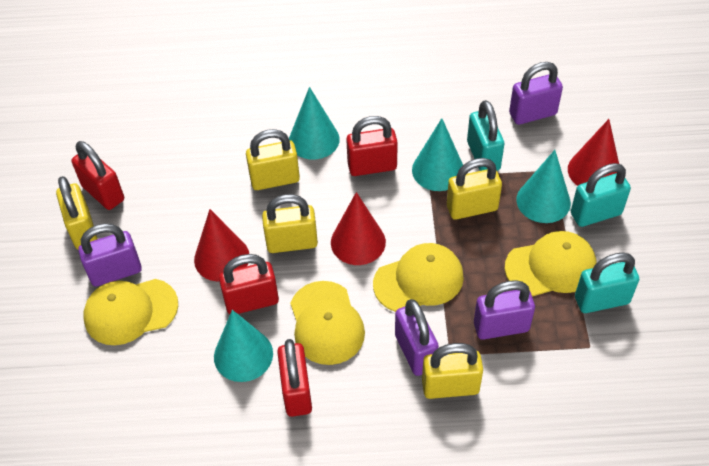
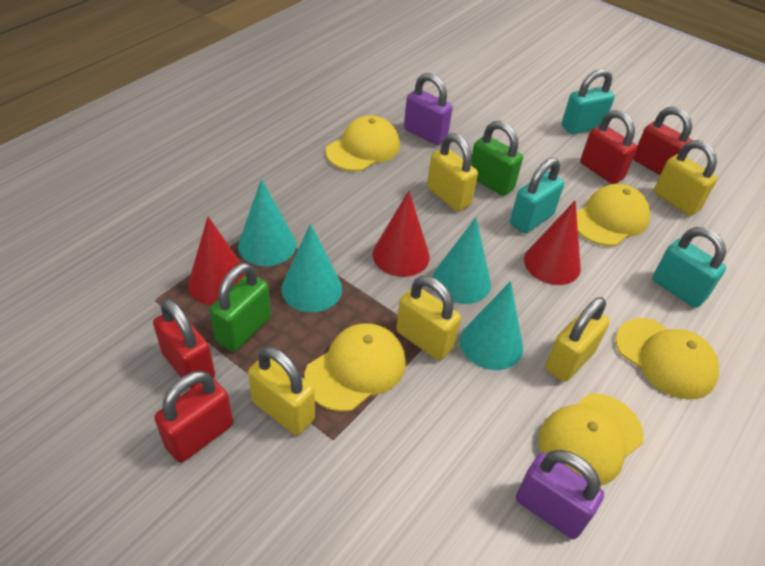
green padlock: 0 -> 2
purple padlock: 4 -> 2
yellow cap: 4 -> 5

